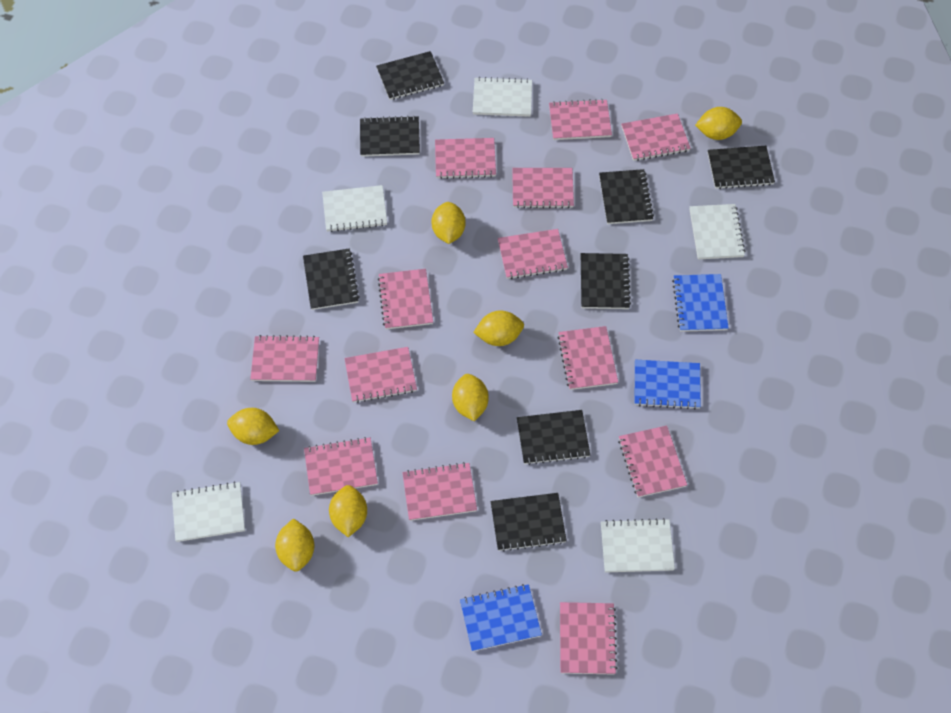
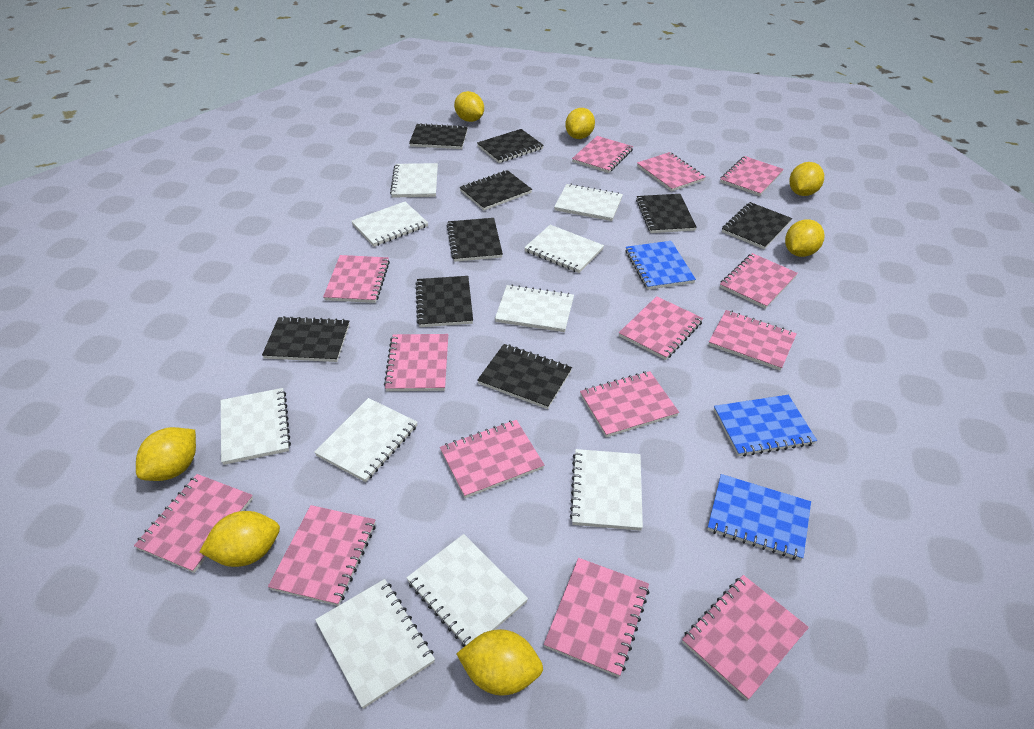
black notebook: 8 -> 9
pink notebook: 13 -> 14
white notebook: 5 -> 10

